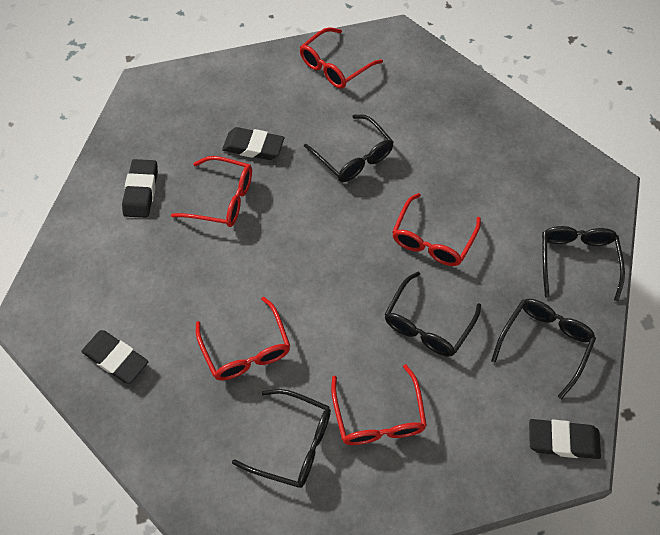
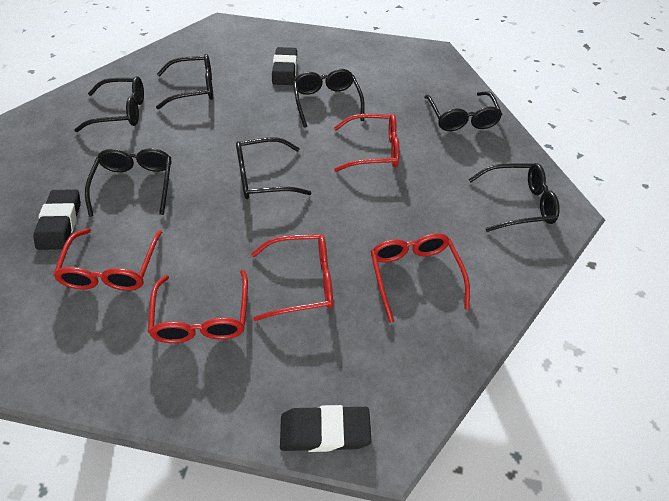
black eraser: 4 -> 3
black glasses: 5 -> 7

